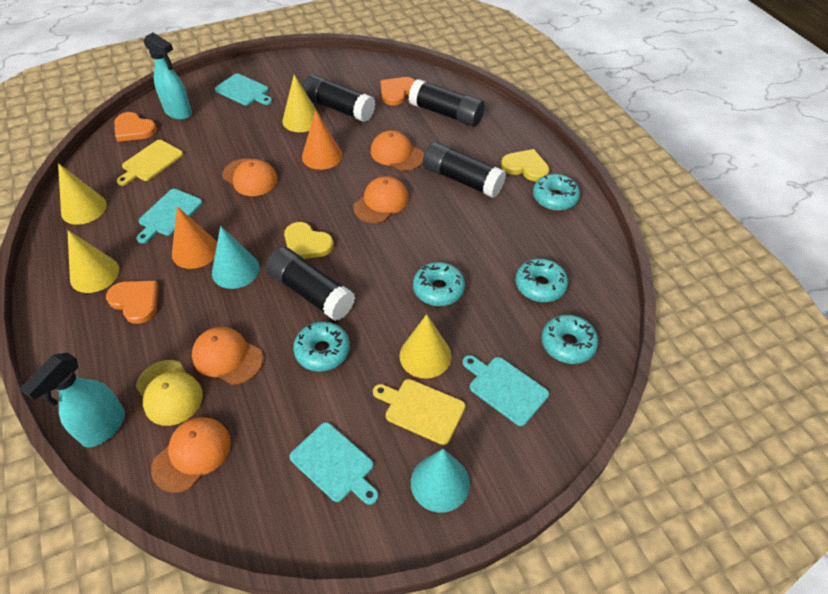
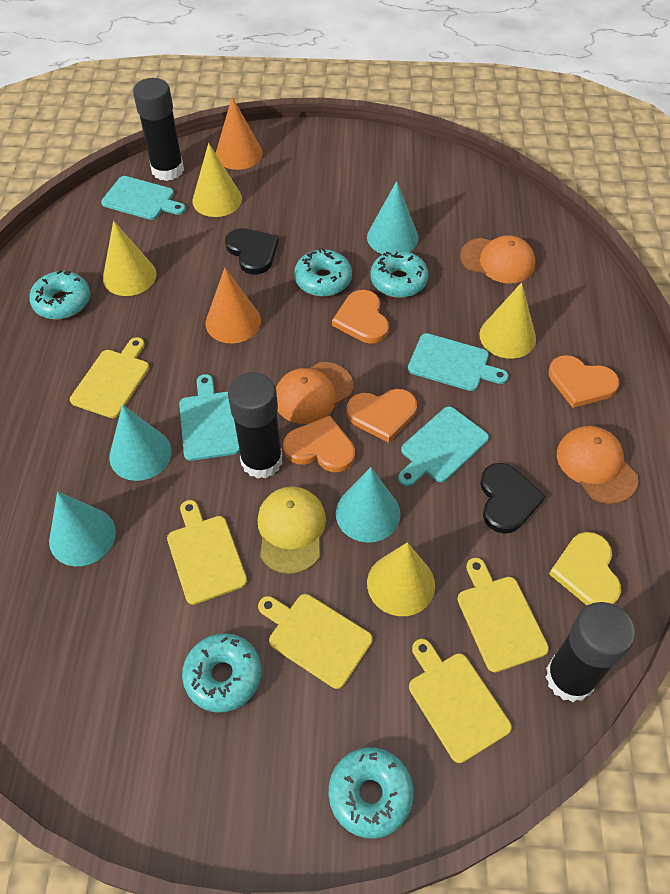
black glue stick: 4 -> 3
black heart: 0 -> 2
orange cap: 5 -> 3
orange heart: 3 -> 4
turquoise cone: 2 -> 4
turquoise spray bottle: 2 -> 0
yellow cutting board: 2 -> 5
yellow heart: 2 -> 1

